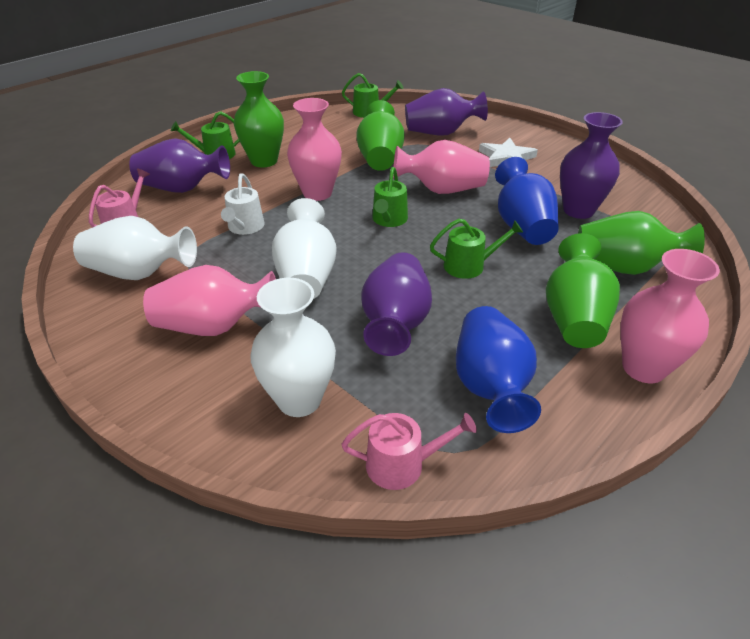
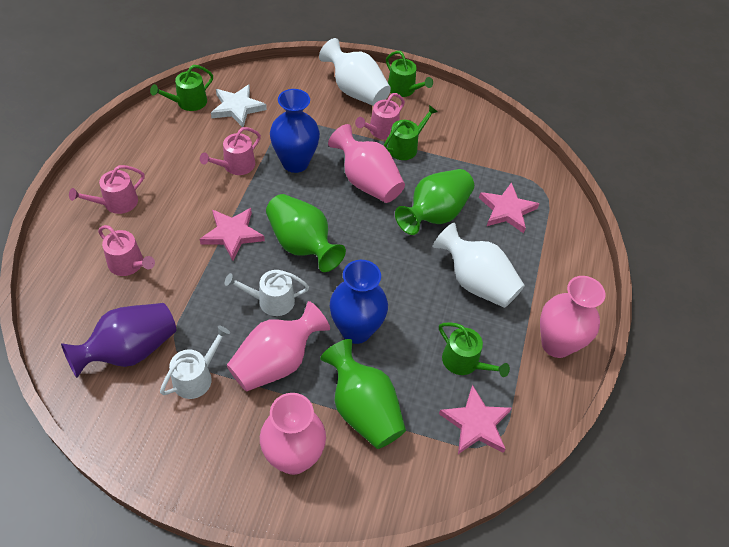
green vase: 4 -> 3
pink star: 0 -> 3
pink watering can: 2 -> 4
purple vase: 4 -> 1
white vase: 3 -> 2
white watering can: 1 -> 2

